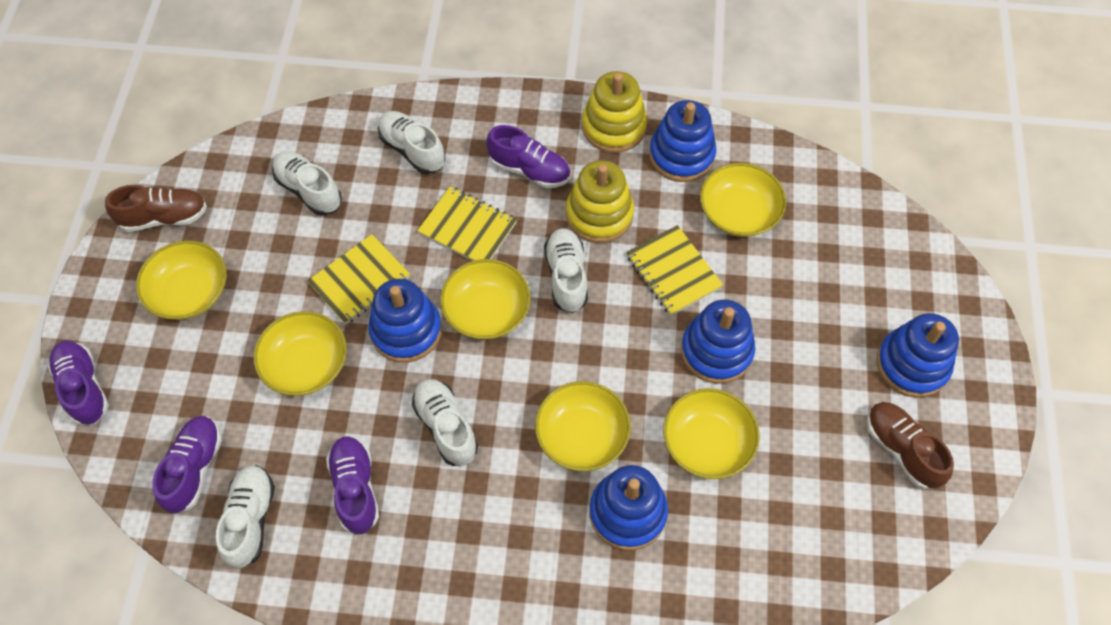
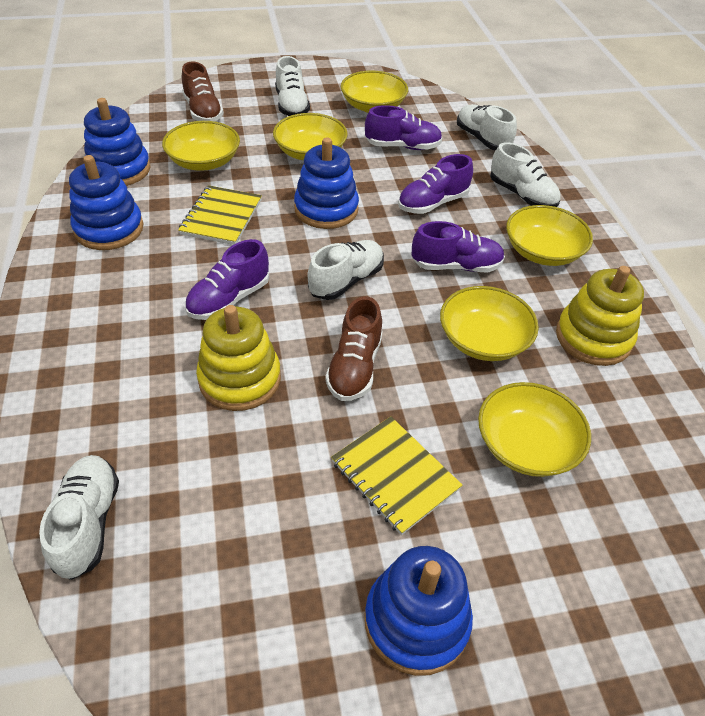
blue stacking toy: 5 -> 4
yellow notebook: 3 -> 2

